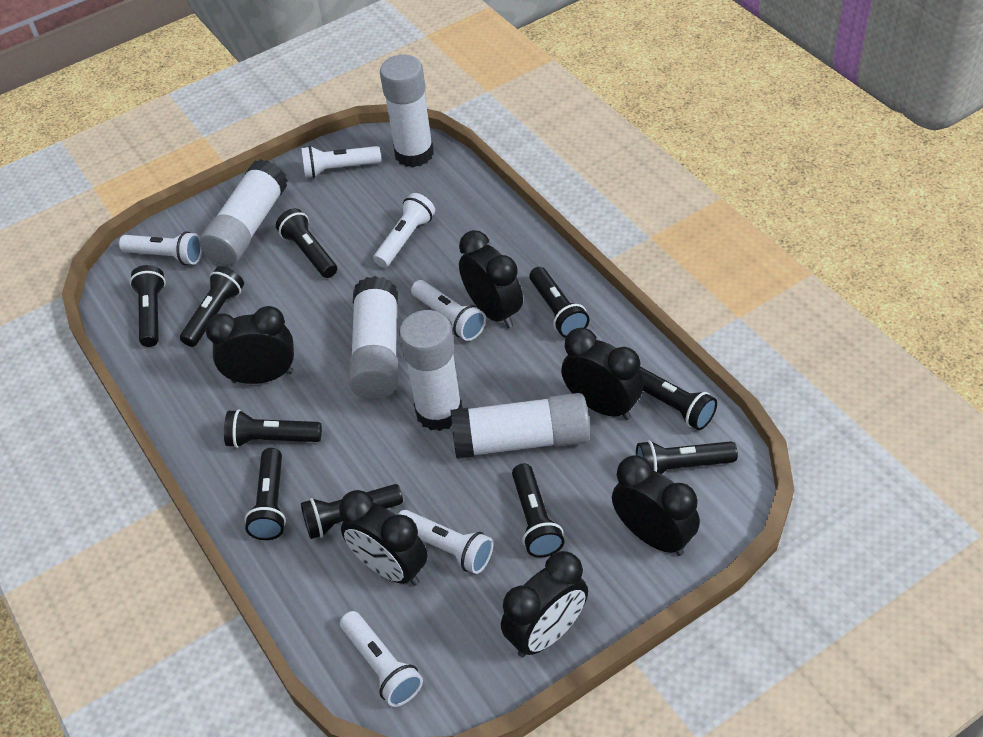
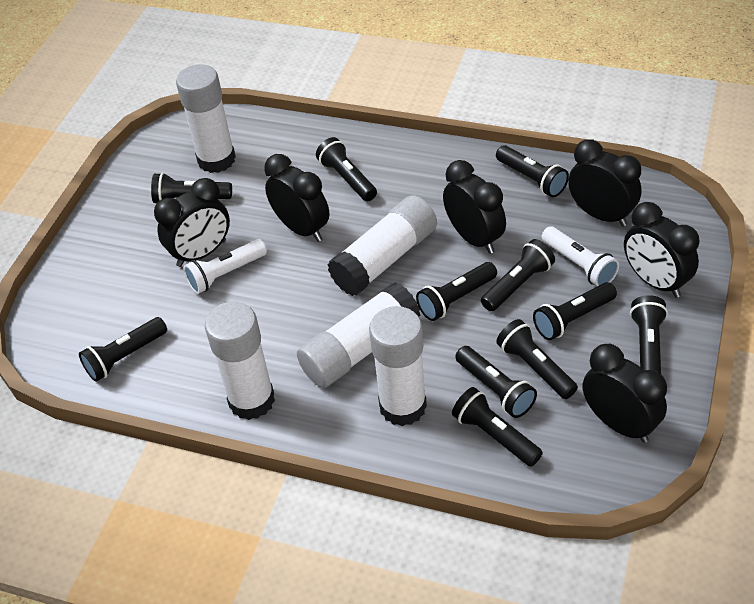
black flashlight: 10 -> 11
white flashlight: 6 -> 2

